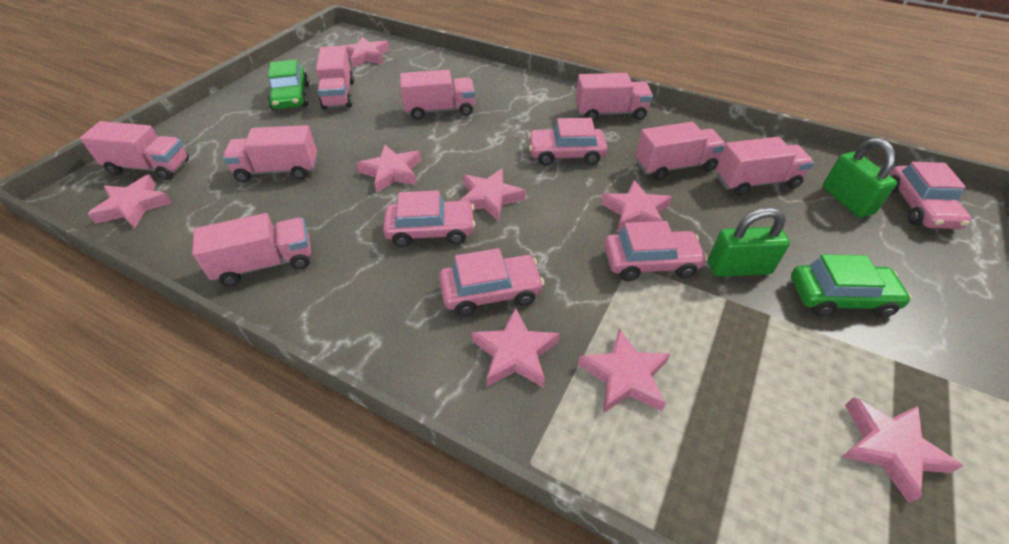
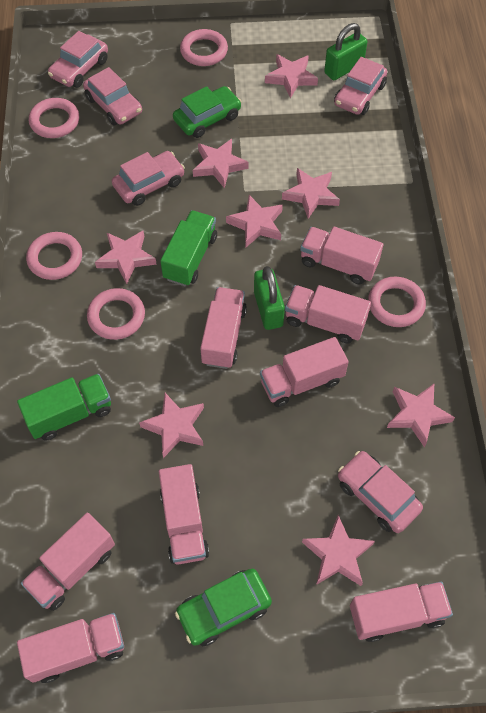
green truck: 0 -> 2
pink ring: 0 -> 5

